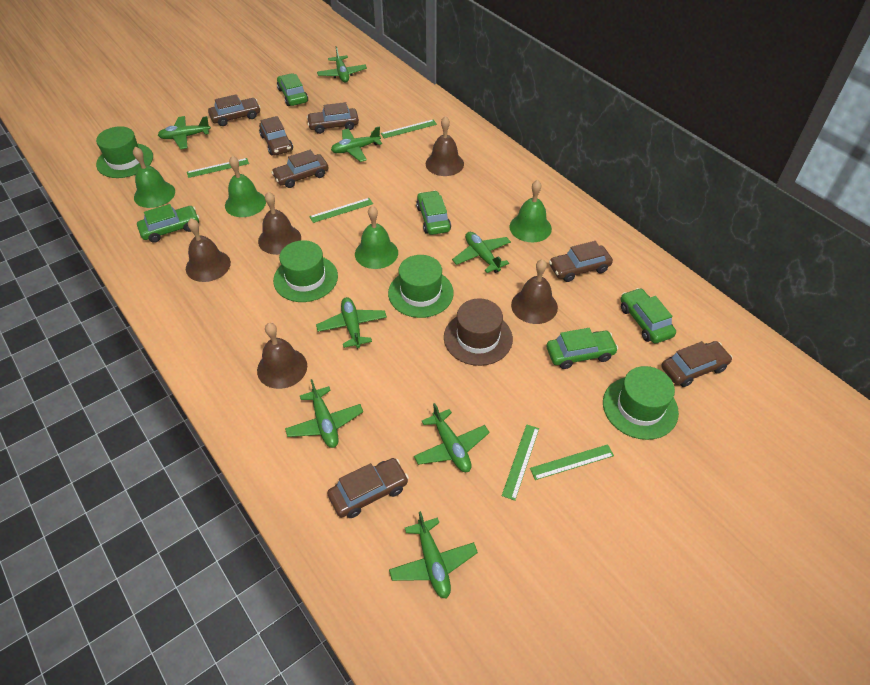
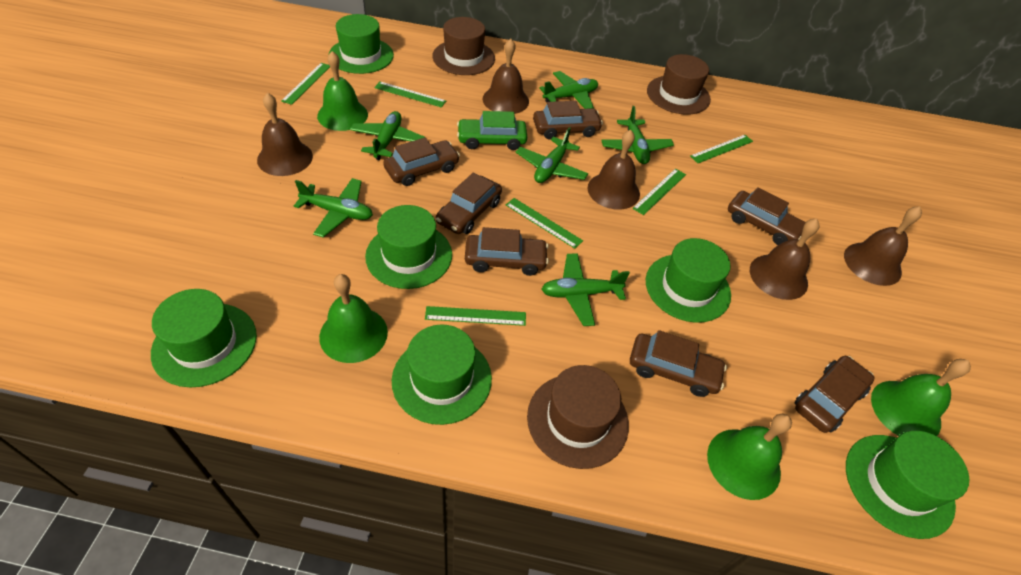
brown hat: 1 -> 3
green car: 5 -> 1
green hat: 4 -> 6
green plane: 8 -> 6
green ruler: 5 -> 6

